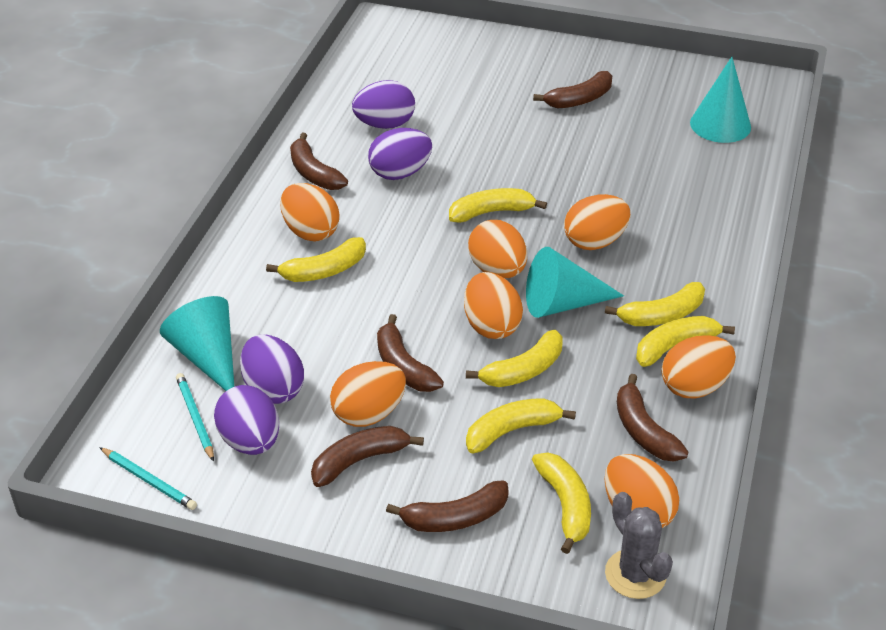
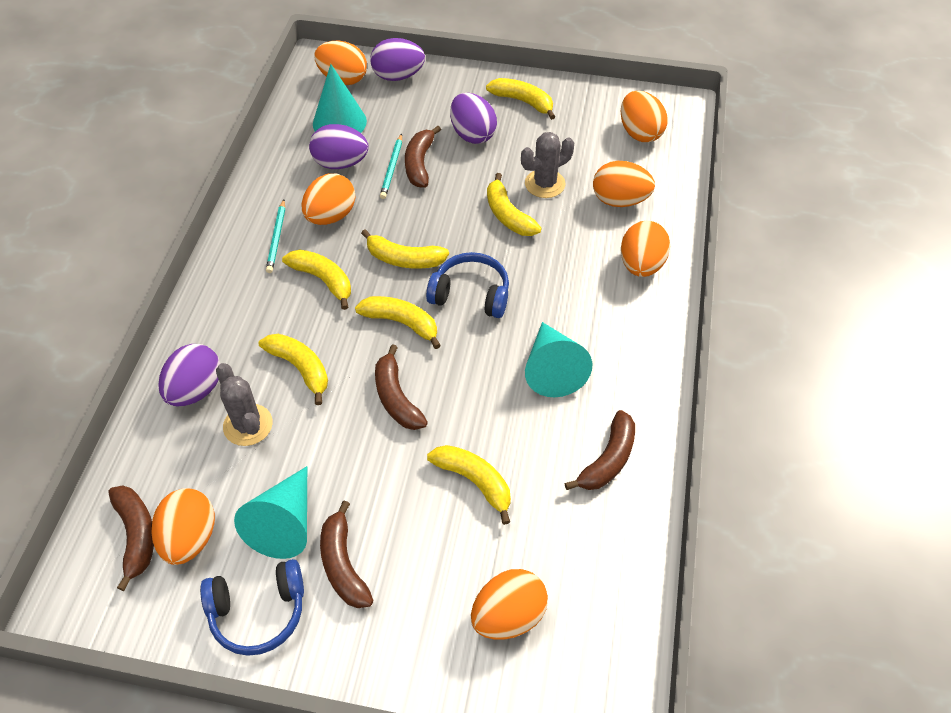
blue headphones: 0 -> 2
brown banana: 6 -> 5
grey cactus: 1 -> 2

